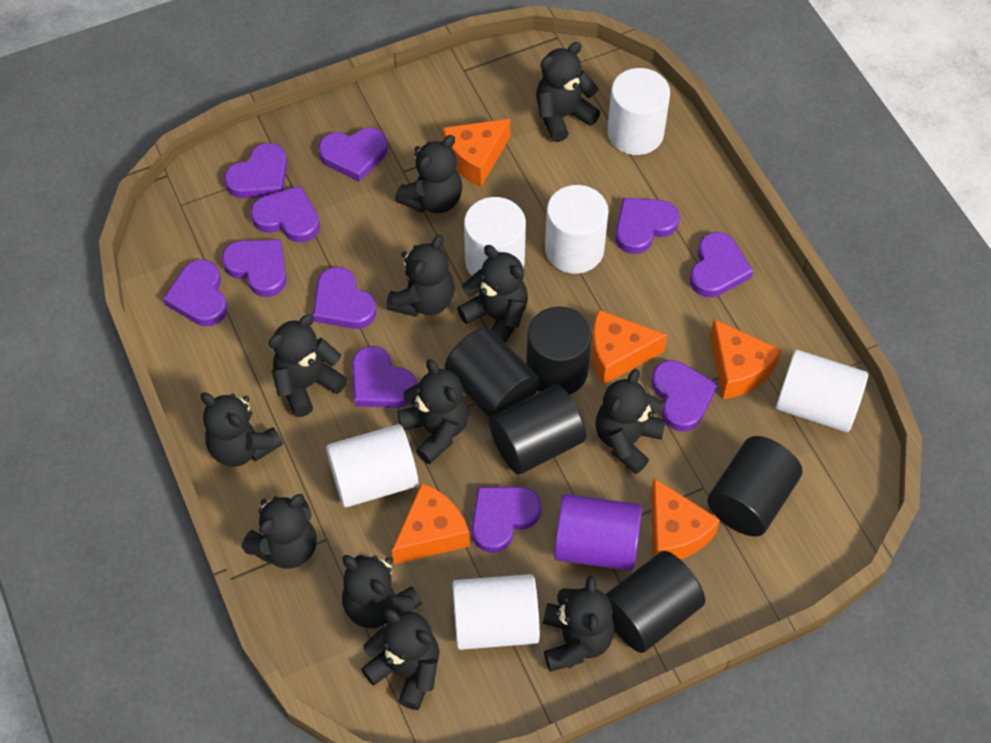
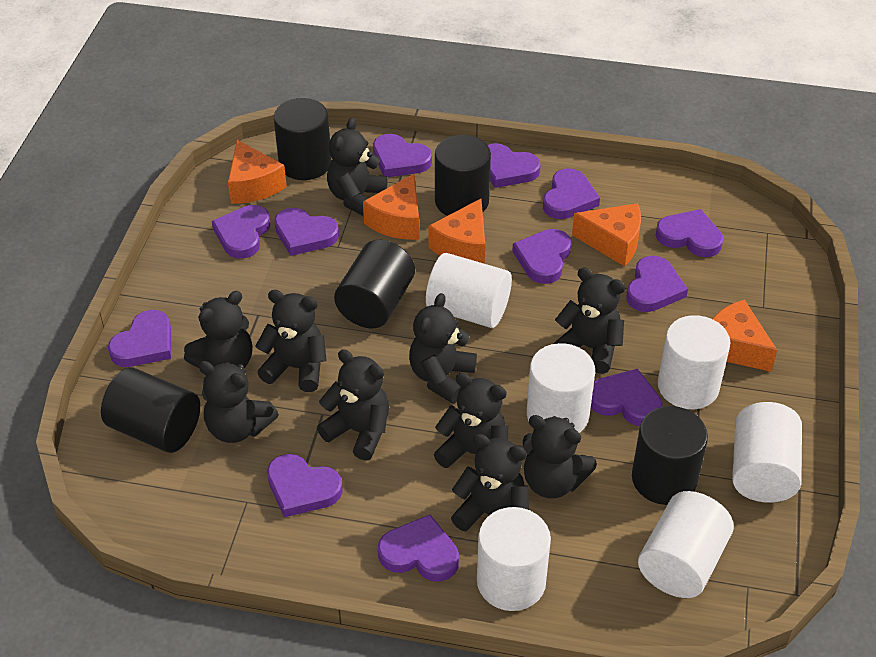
black teddy bear: 12 -> 10
purple cylinder: 1 -> 0
purple heart: 11 -> 12

